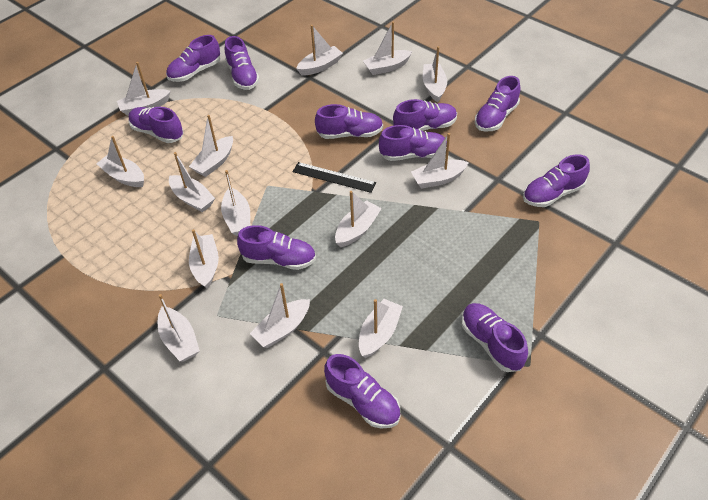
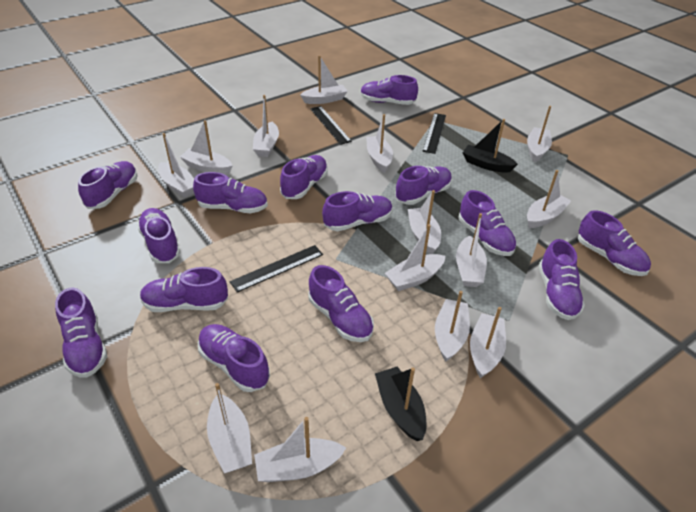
black boat: 0 -> 2
black ruler: 1 -> 3
purple shoe: 11 -> 14

